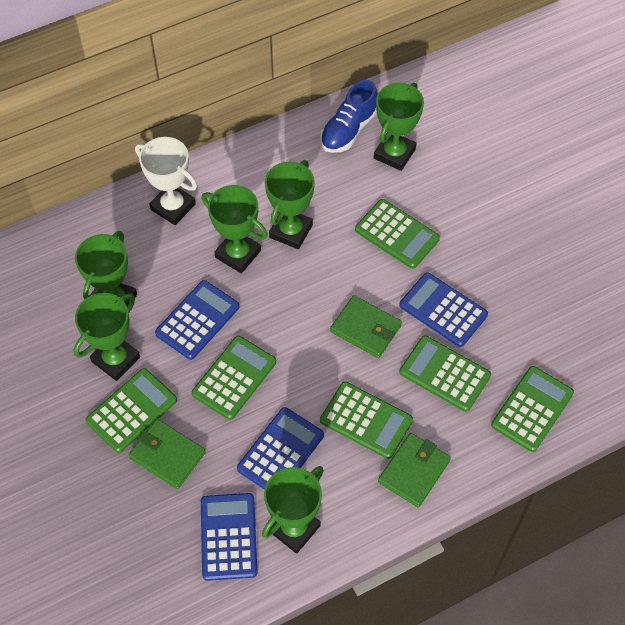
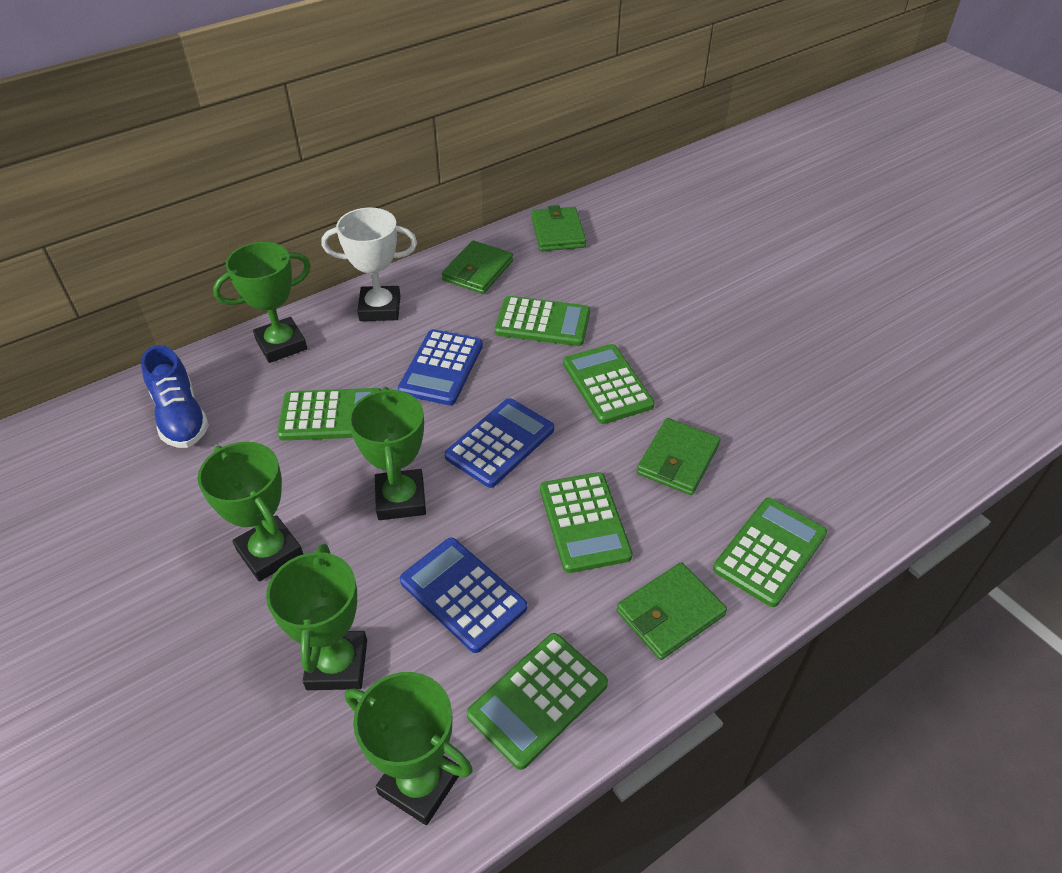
blue calculator: 4 -> 3
green trophy: 6 -> 5
green wallet: 3 -> 4

